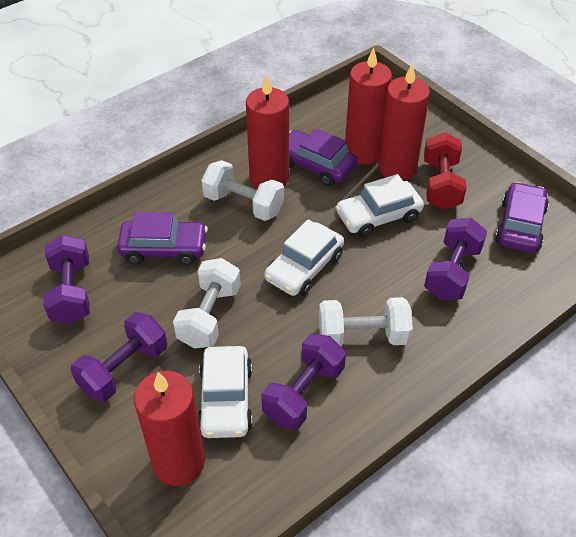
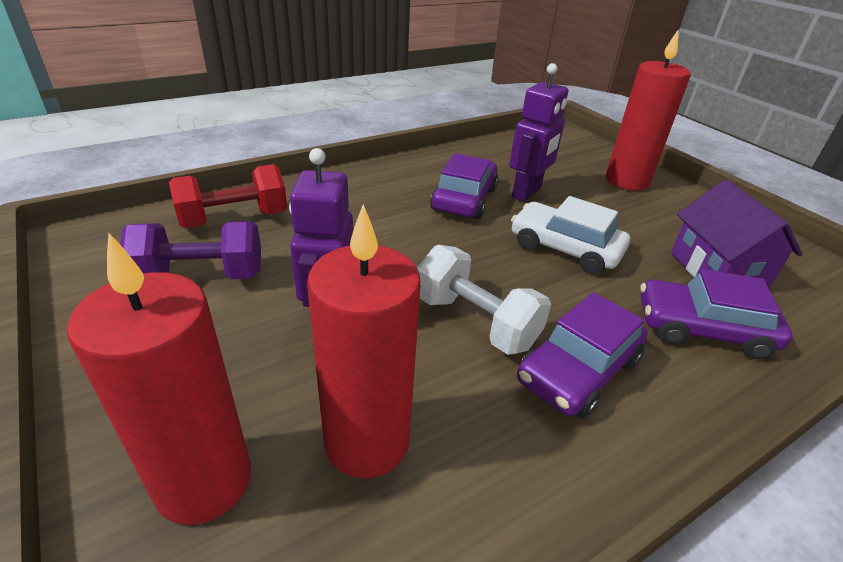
purple dumbbell: 4 -> 1
purple house: 0 -> 1
purple robot: 0 -> 2
red candle: 4 -> 3
white car: 3 -> 1
white dumbbell: 3 -> 1

